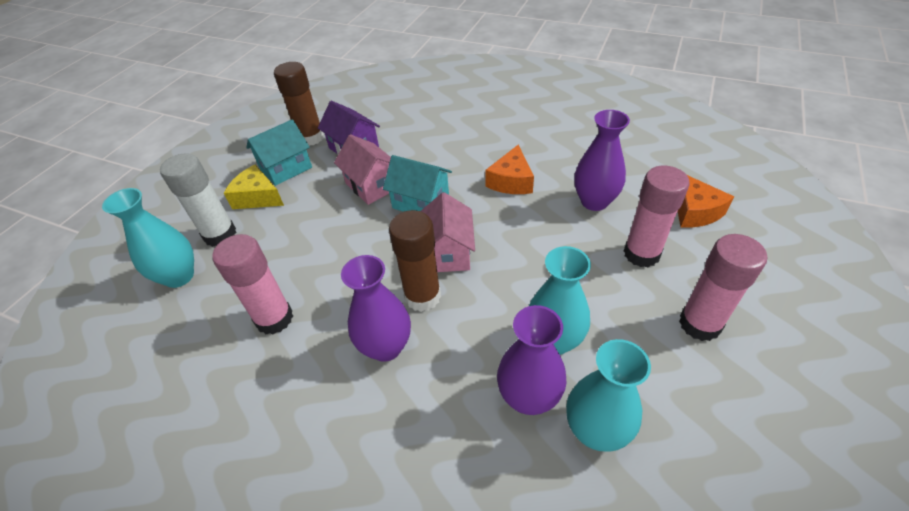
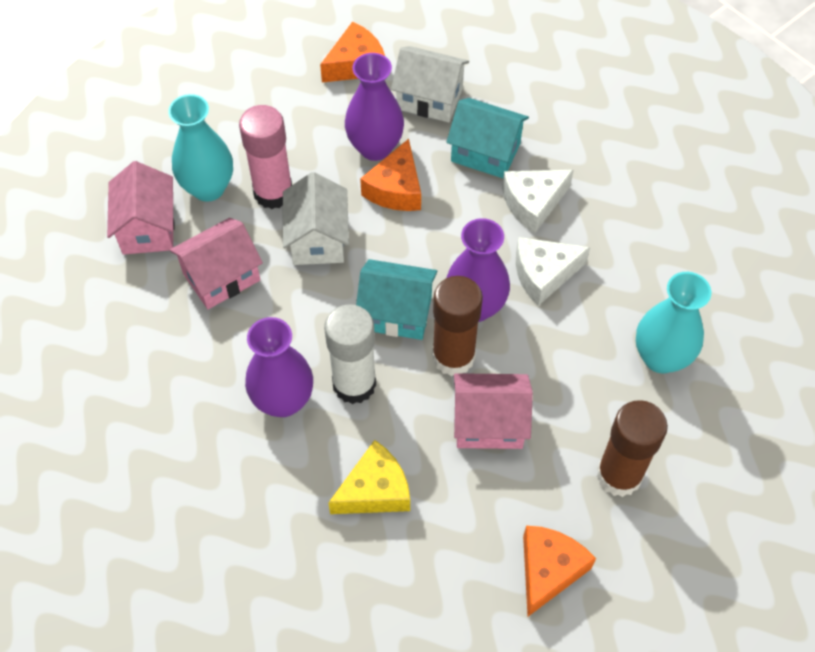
orange cheese: 2 -> 3
pink glue stick: 3 -> 1
pink house: 2 -> 3
purple house: 1 -> 0
turquoise vase: 3 -> 2
white cheese: 0 -> 2
white house: 0 -> 2

